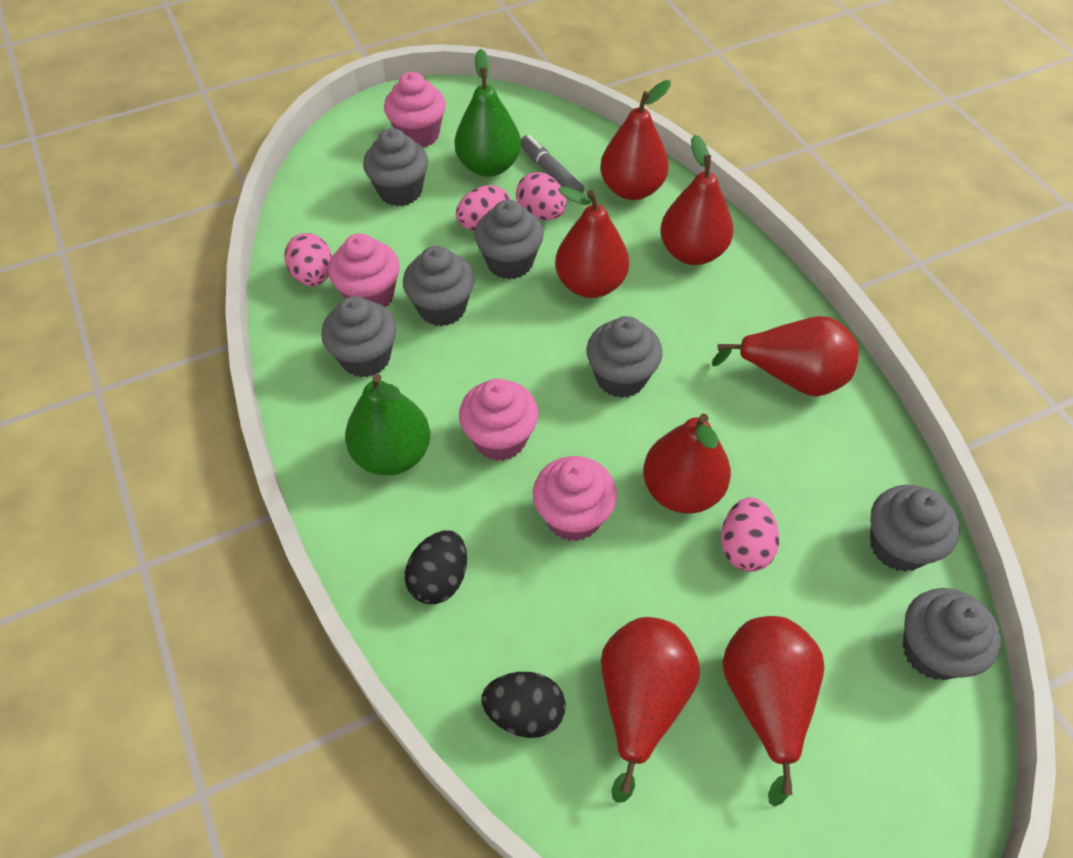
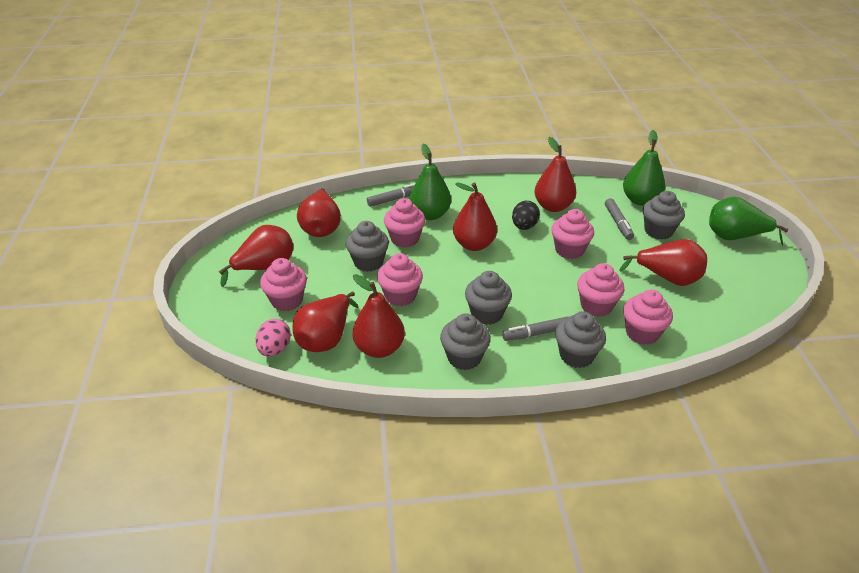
black egg: 2 -> 1
green pear: 2 -> 3
grey cupcake: 7 -> 5
grey marker: 1 -> 3
pink cupcake: 4 -> 6
pink egg: 4 -> 1

